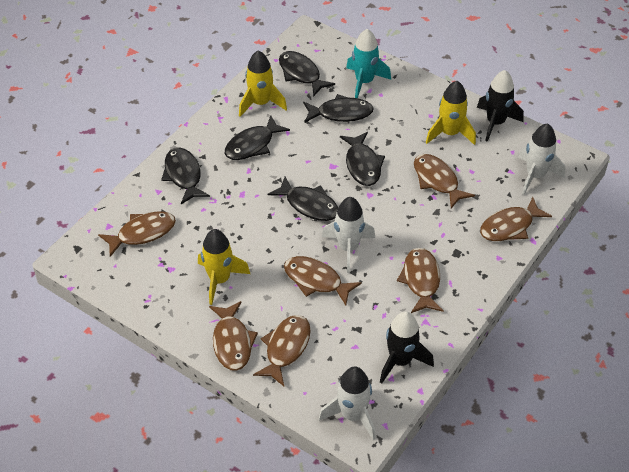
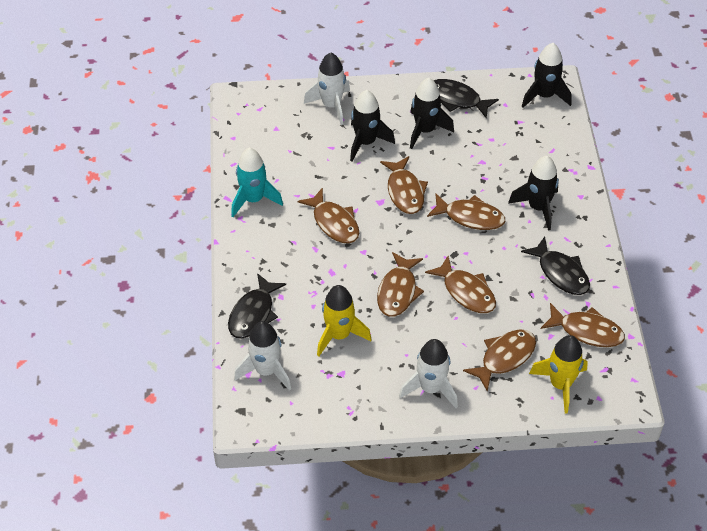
black fish: 6 -> 3
black rocket: 2 -> 4
yellow rocket: 3 -> 2

